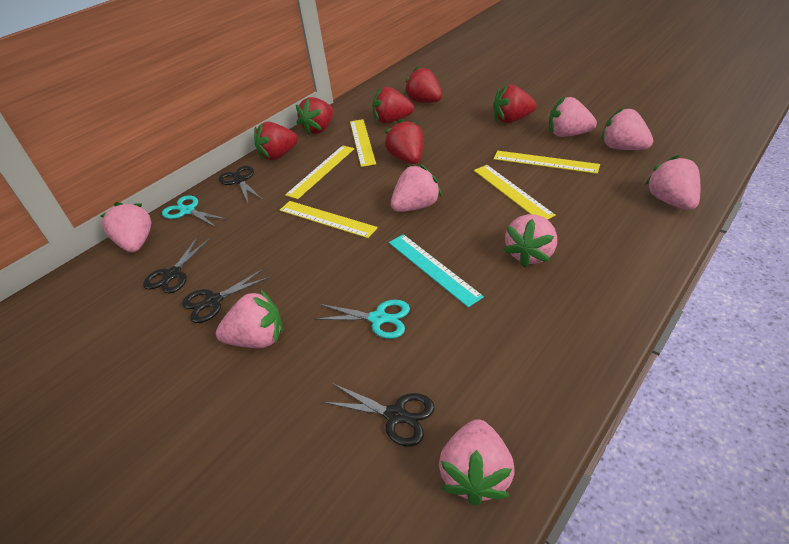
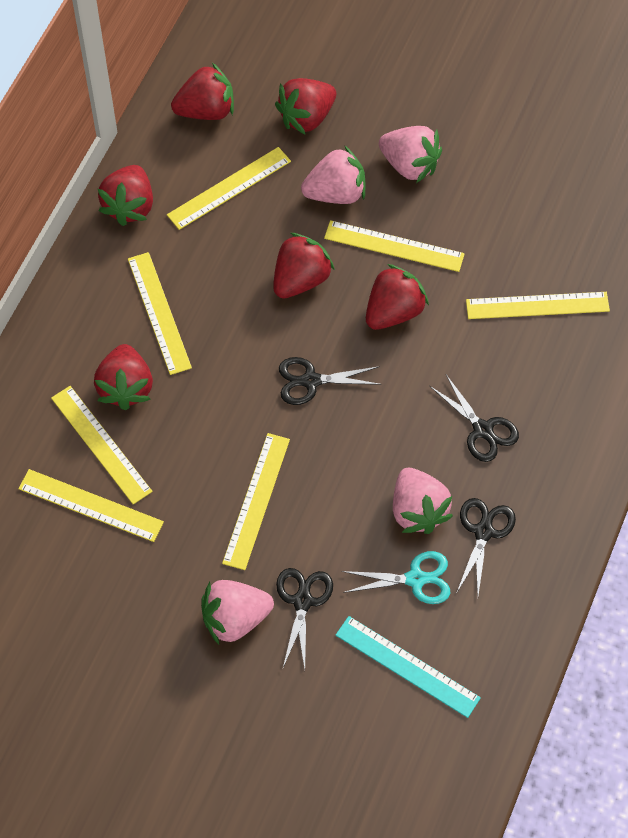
pink strawberry: 8 -> 4
turquoise scissors: 2 -> 1
yellow ruler: 5 -> 7

